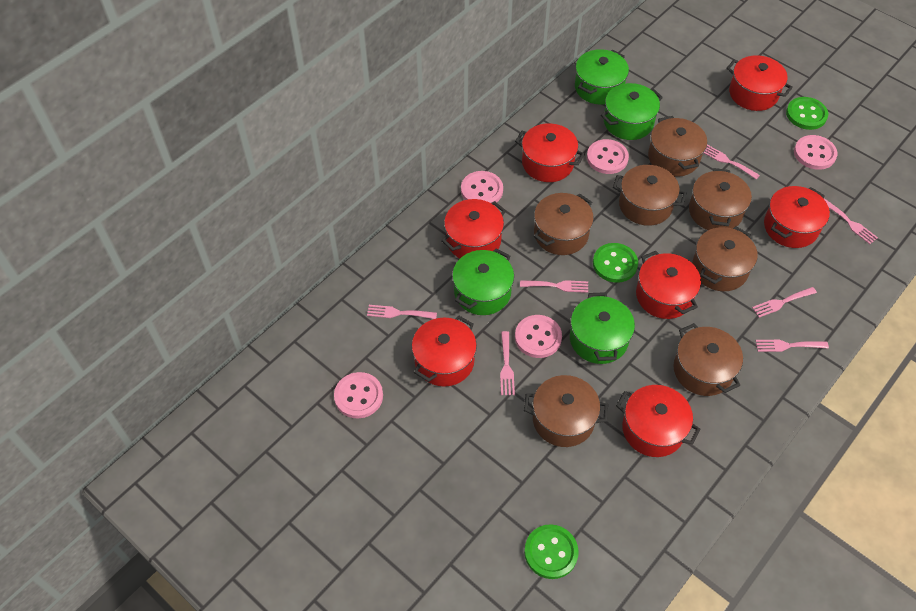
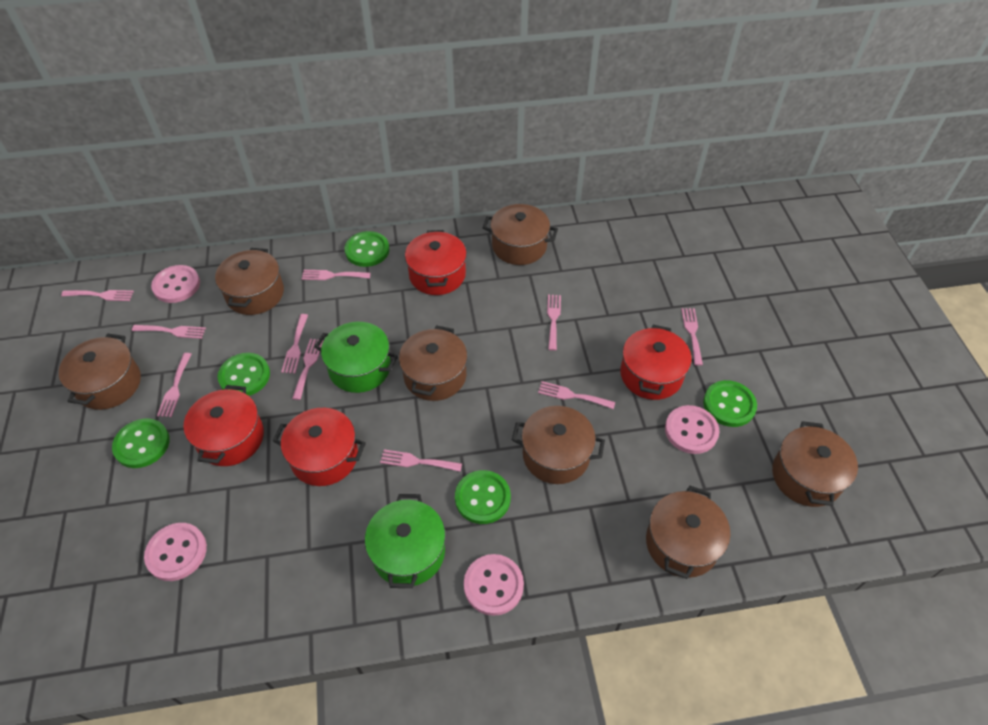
green button: 3 -> 5
green pot: 4 -> 2
pink button: 5 -> 4
pink fork: 7 -> 10
red pot: 7 -> 4

